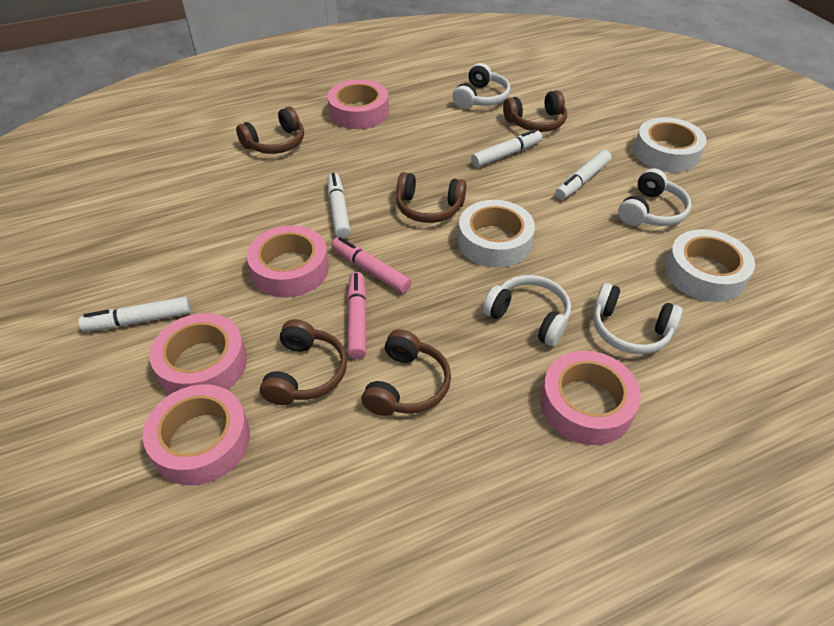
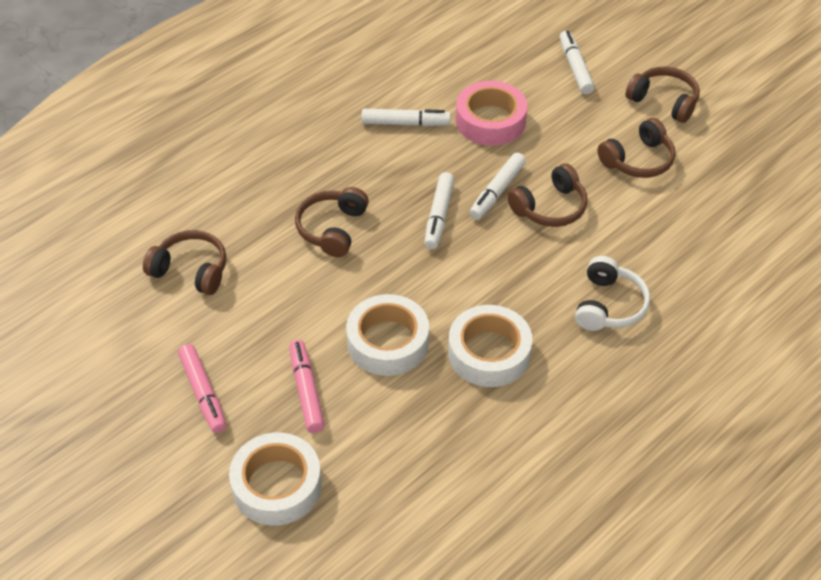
pink tape: 5 -> 1
white headphones: 4 -> 1

